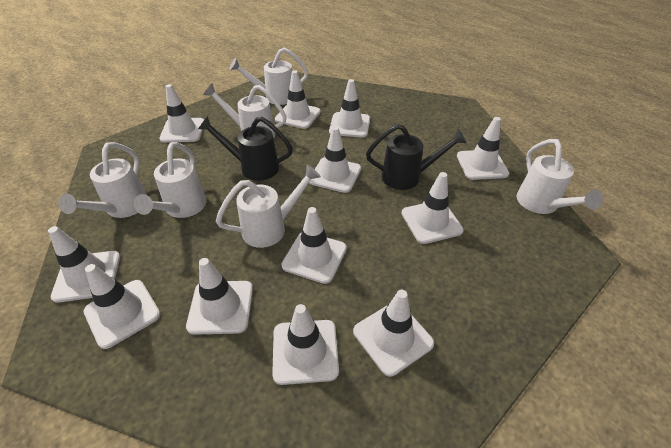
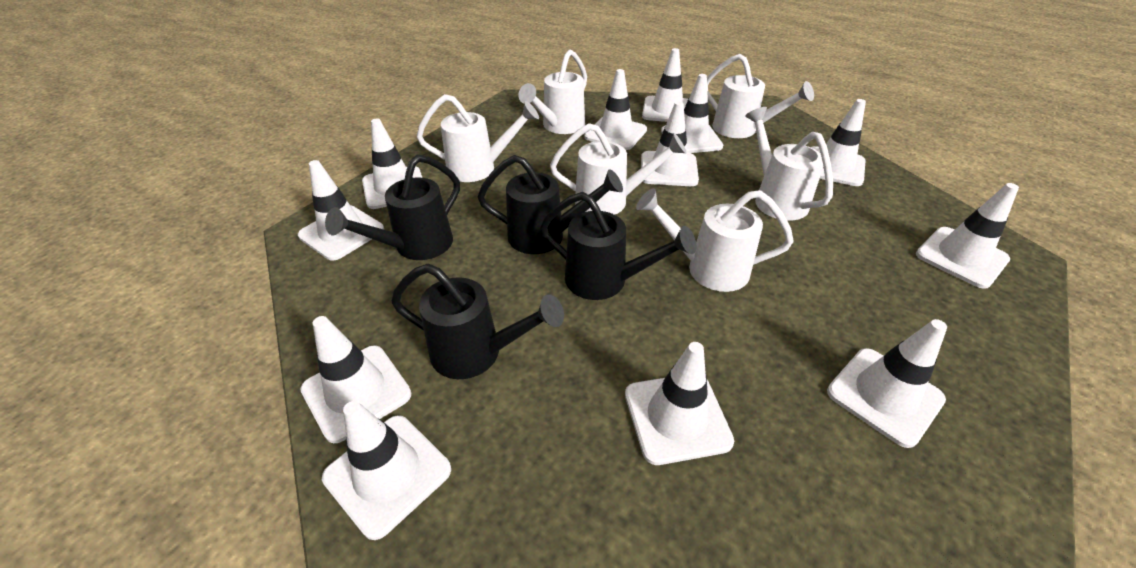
black watering can: 2 -> 4

